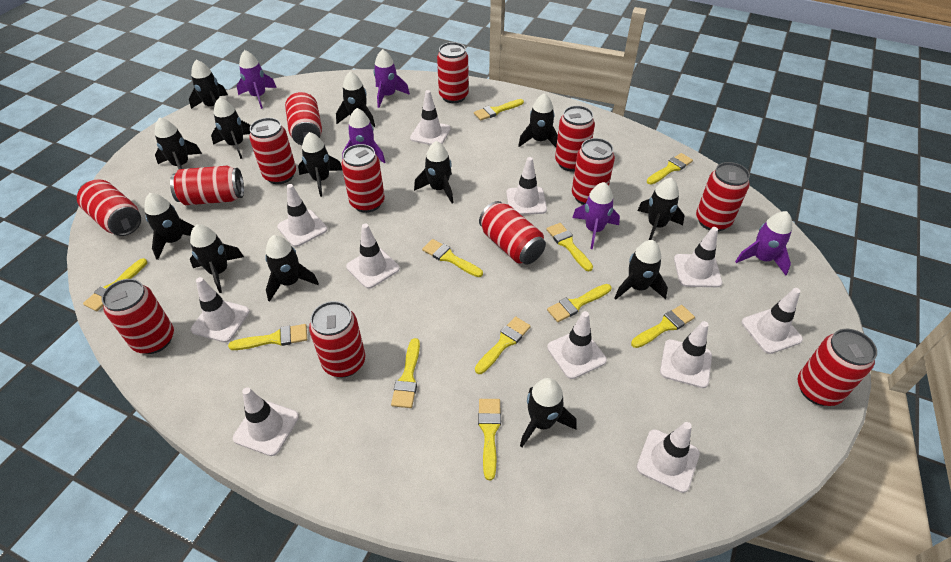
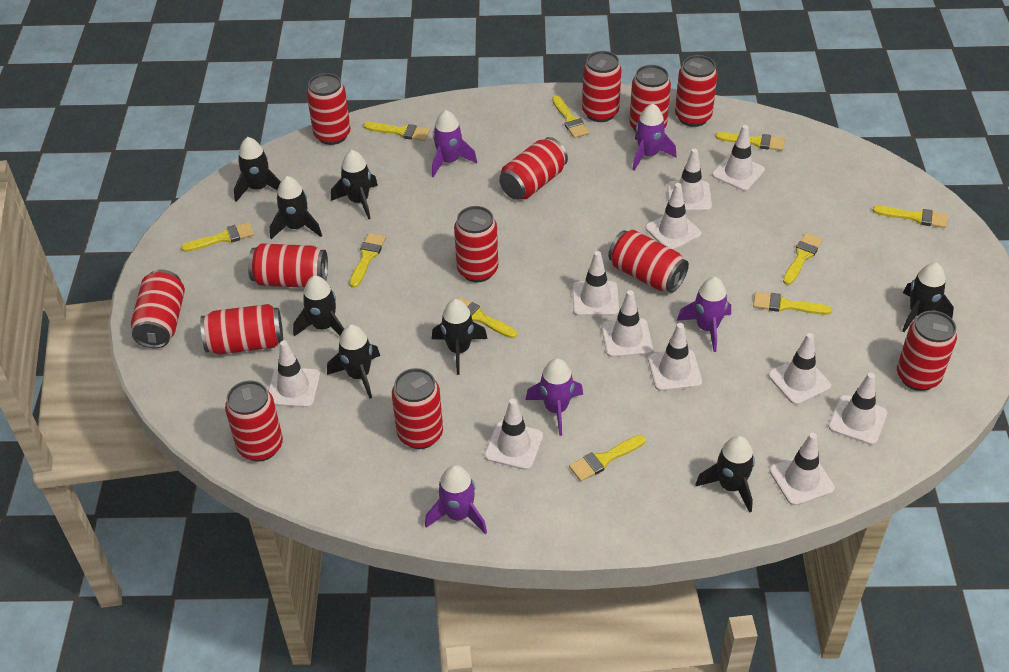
black rocket: 13 -> 8
yellow brush: 11 -> 10

